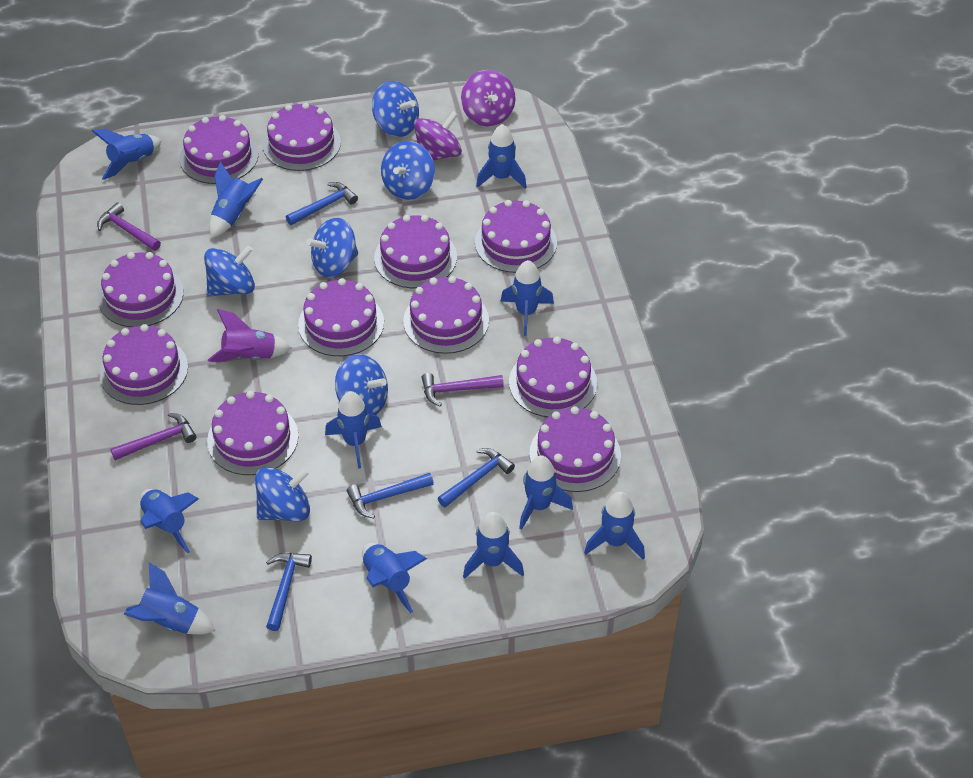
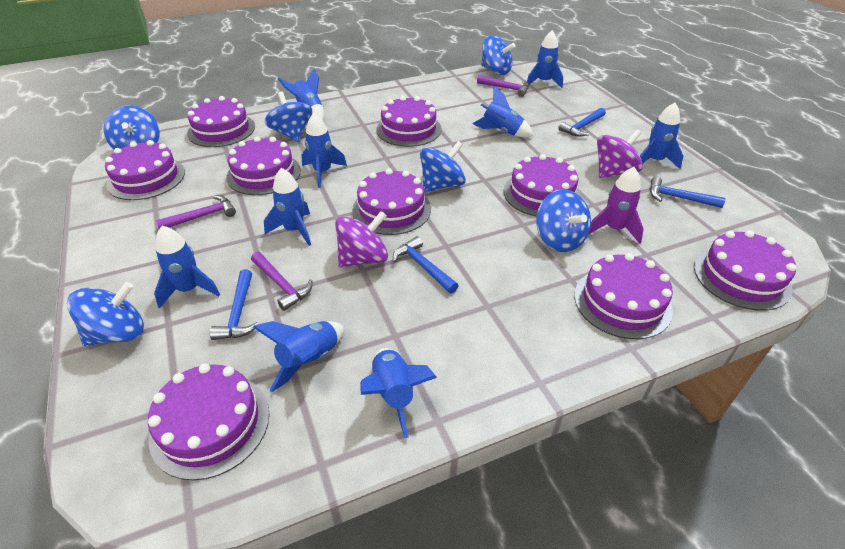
blue rocket: 11 -> 9
purple cake: 11 -> 9

